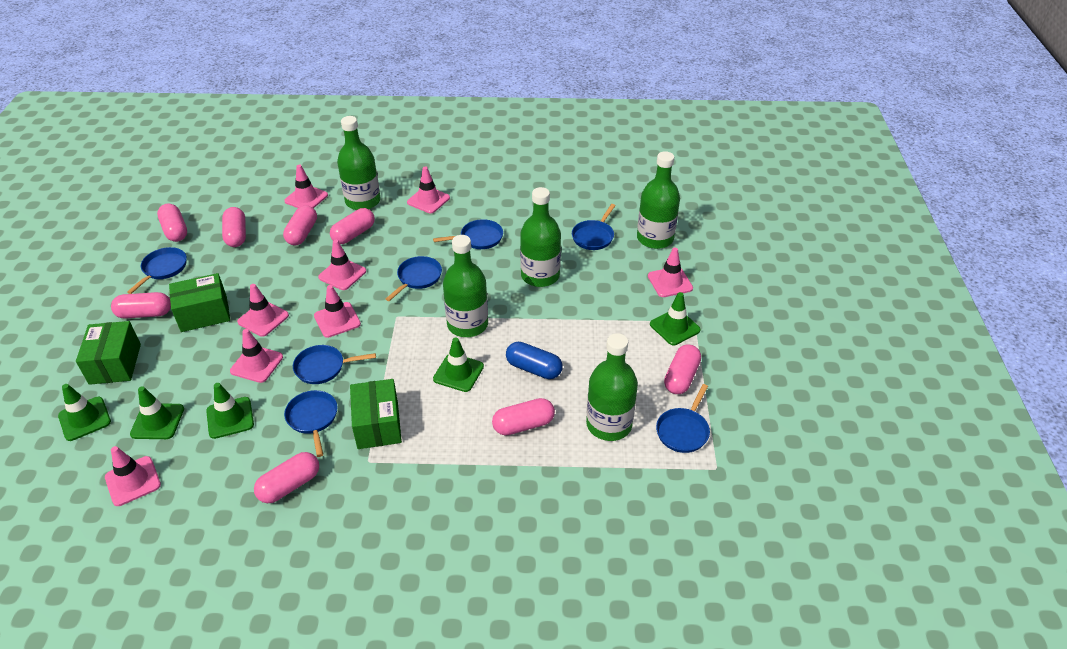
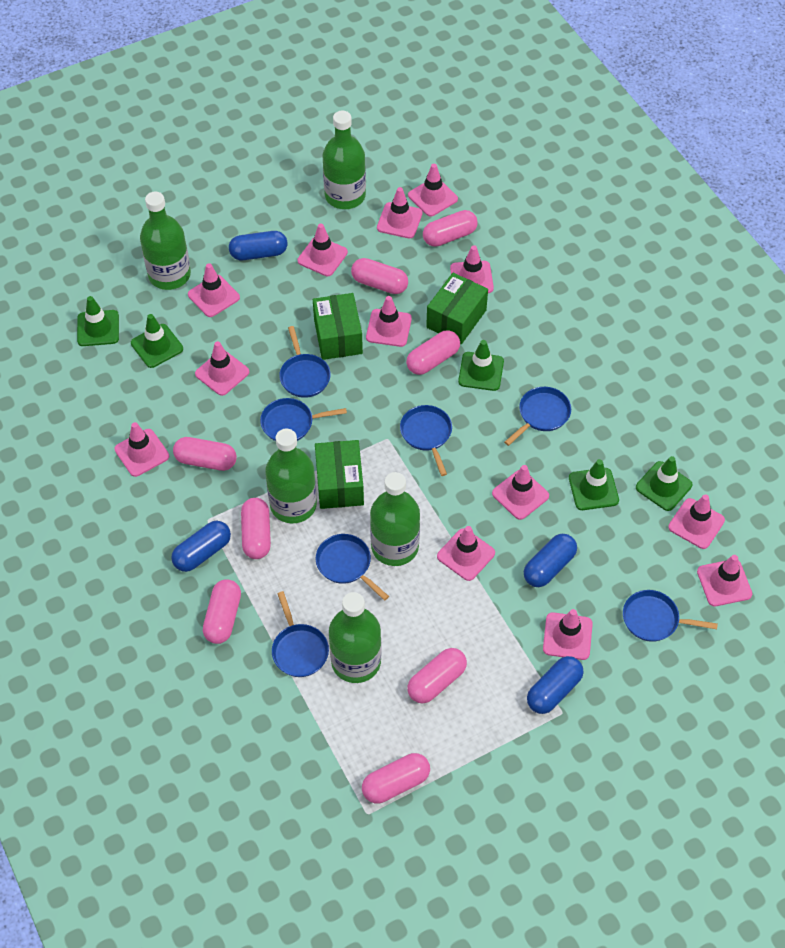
blue capsule: 1 -> 4
pink traffic cone: 8 -> 13

